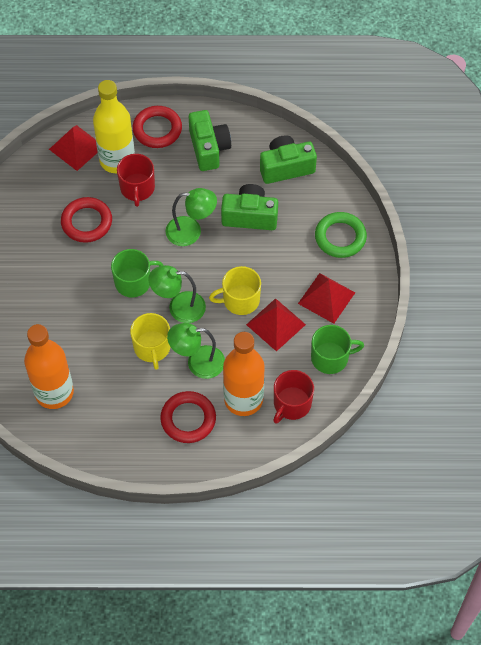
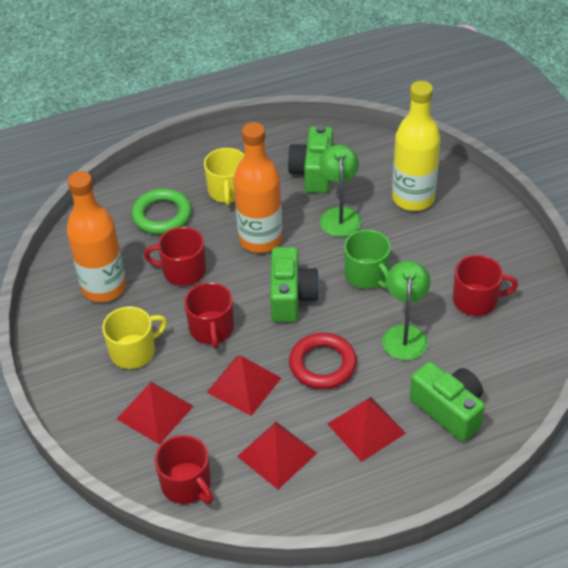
green lamp: 3 -> 2
green mug: 2 -> 1
red mug: 2 -> 4
red pyramid: 3 -> 4
red ring: 3 -> 1

